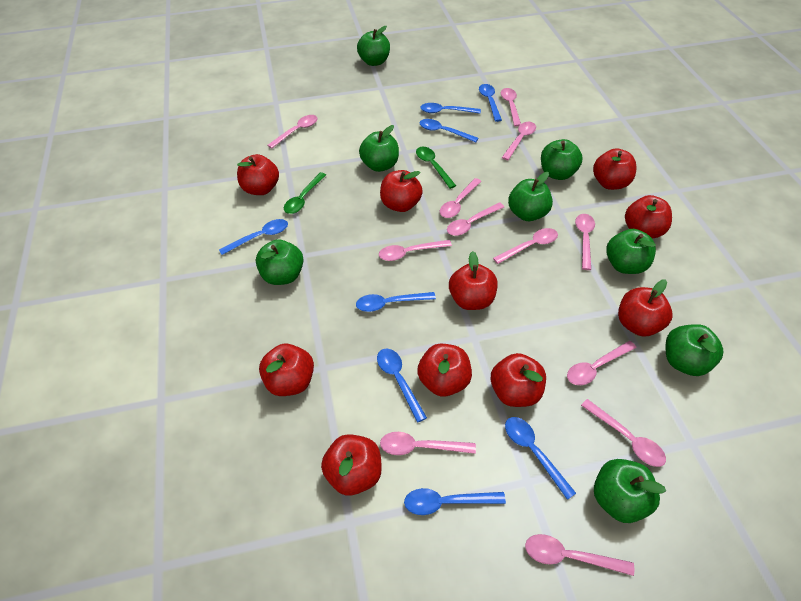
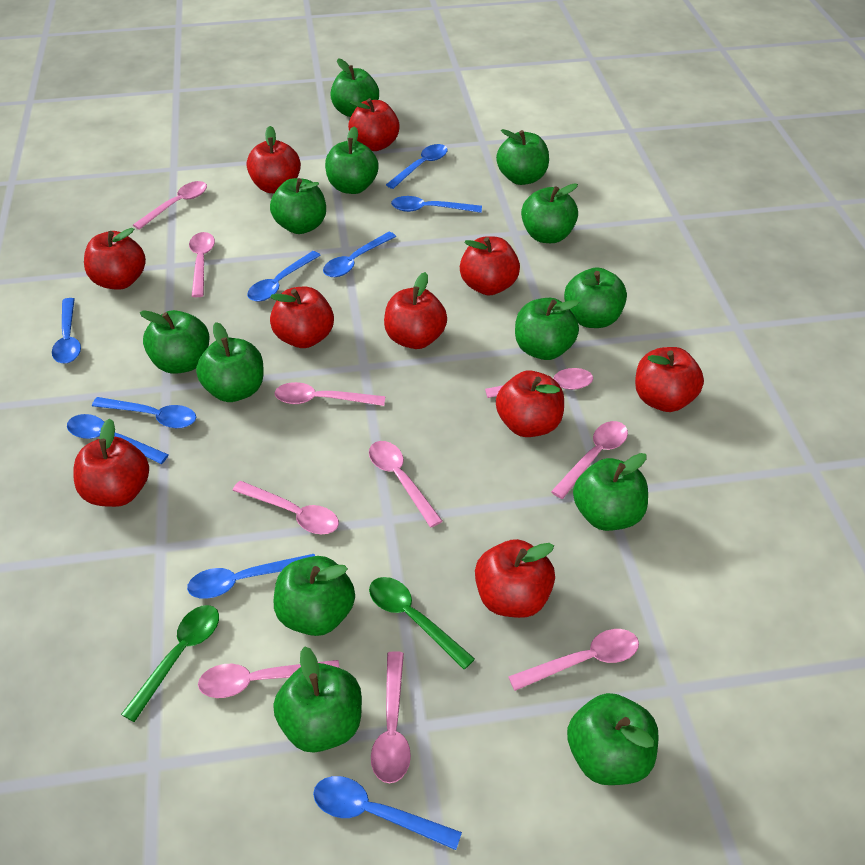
blue spoon: 8 -> 9
green apple: 8 -> 13
pink spoon: 12 -> 10

